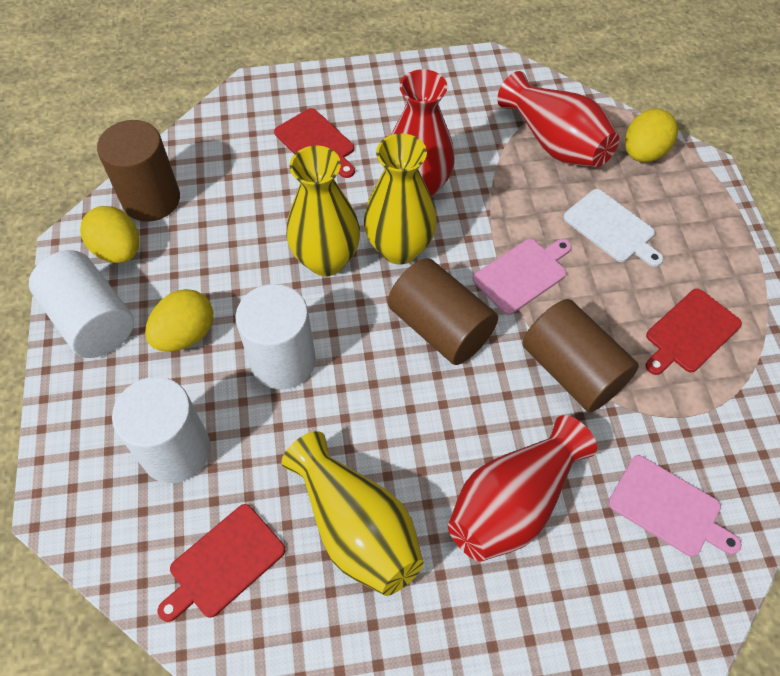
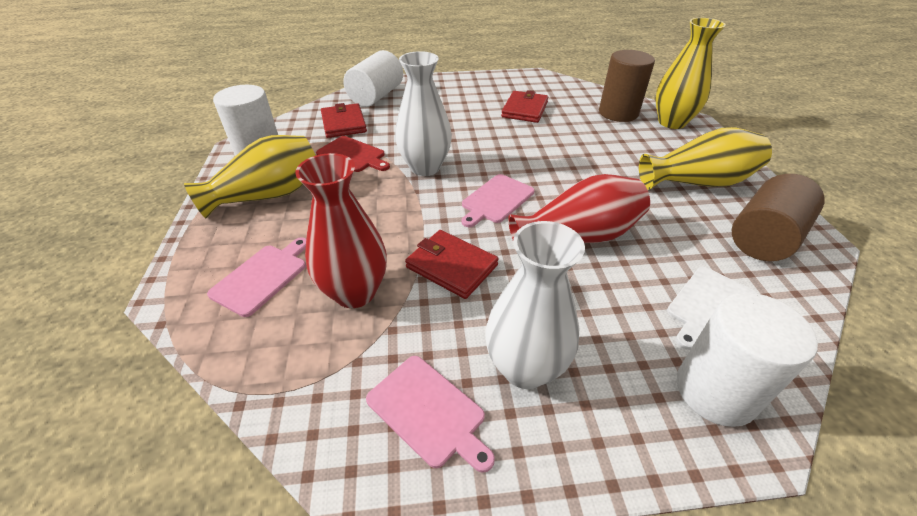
brown cylinder: 3 -> 2
pink cutting board: 2 -> 3
red cutting board: 3 -> 1
red vase: 3 -> 2
red wallet: 0 -> 3
white vase: 0 -> 2
yellow egg: 3 -> 0

